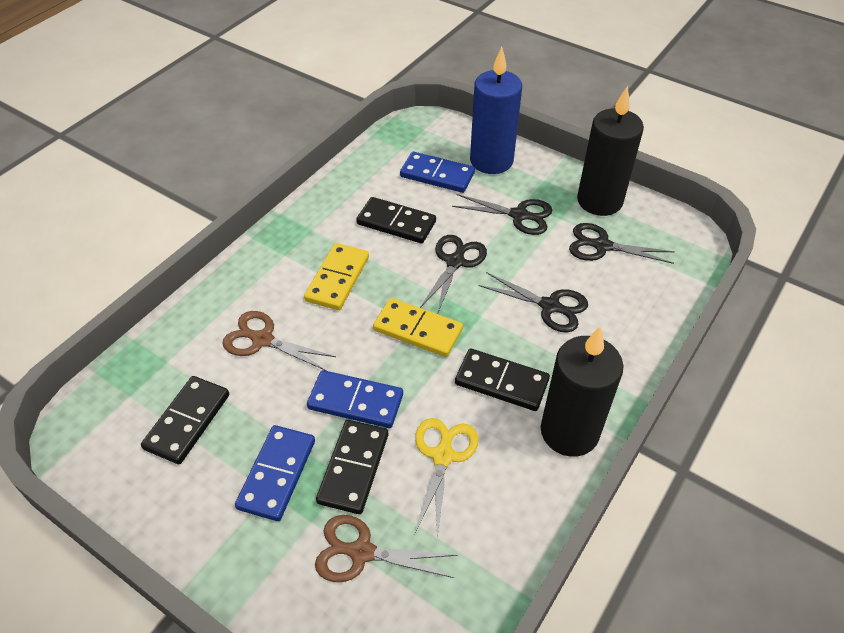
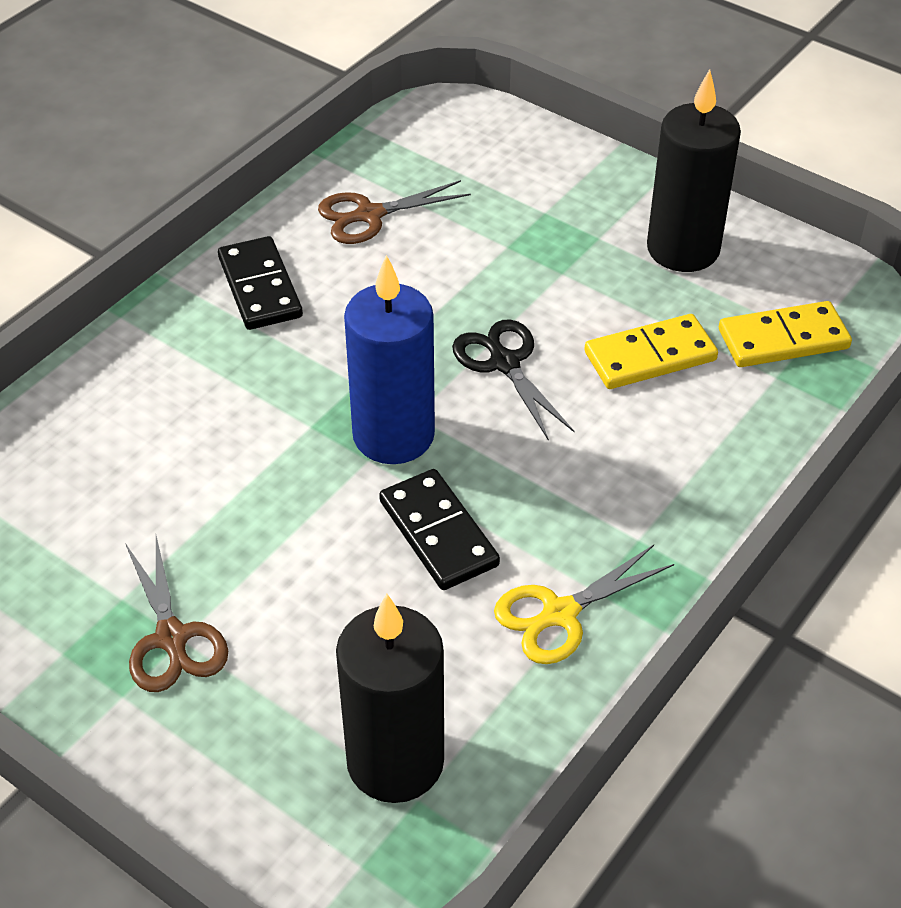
black domino: 4 -> 2
black scissors: 4 -> 1
blue domino: 3 -> 0

